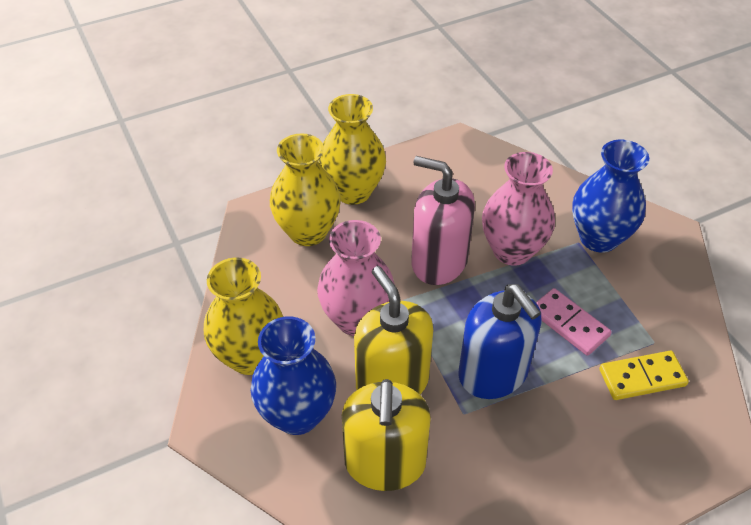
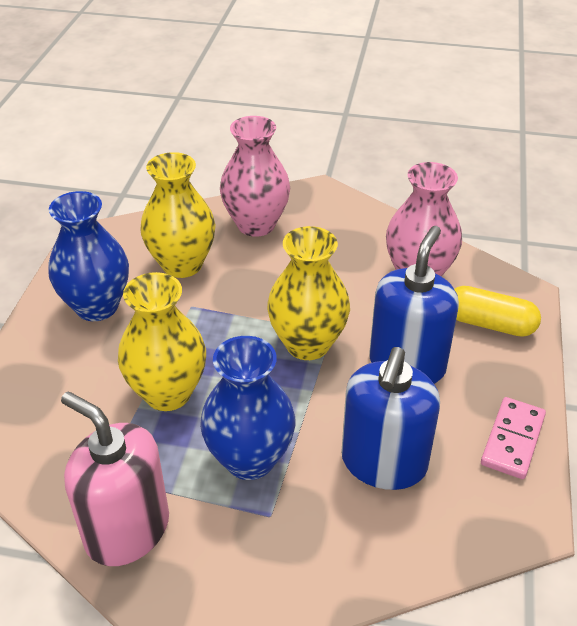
blue soap dispenser: 1 -> 2
yellow capsule: 0 -> 1
yellow domino: 1 -> 0
yellow soap dispenser: 2 -> 0

